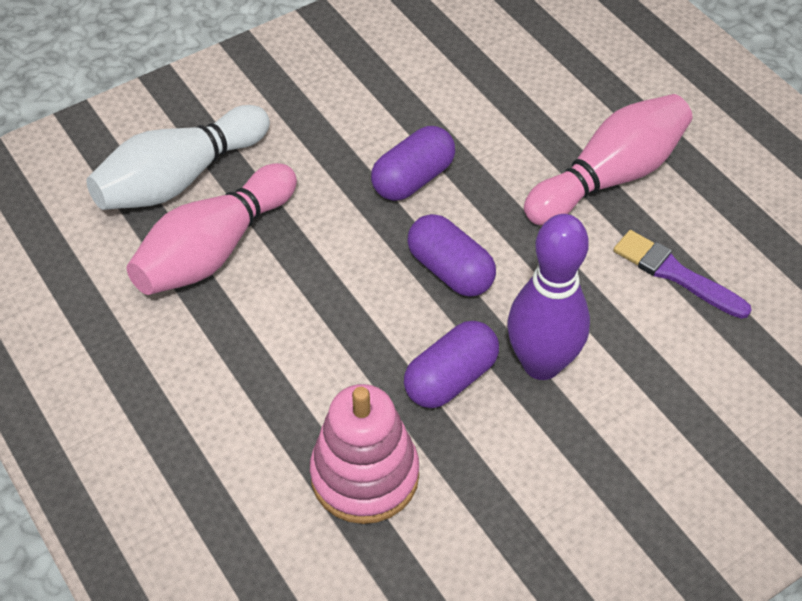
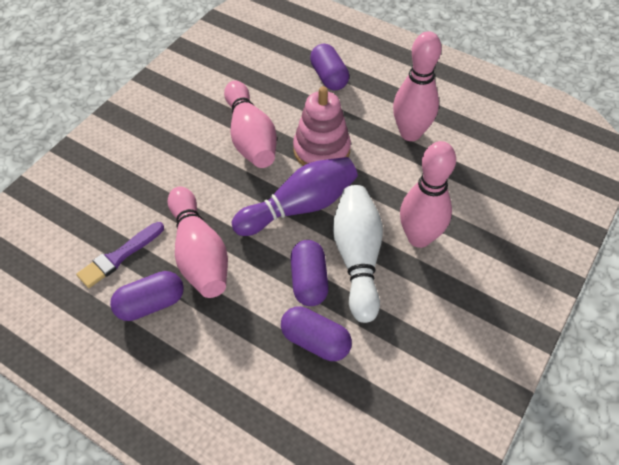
pink bowling pin: 2 -> 4
purple capsule: 3 -> 4

